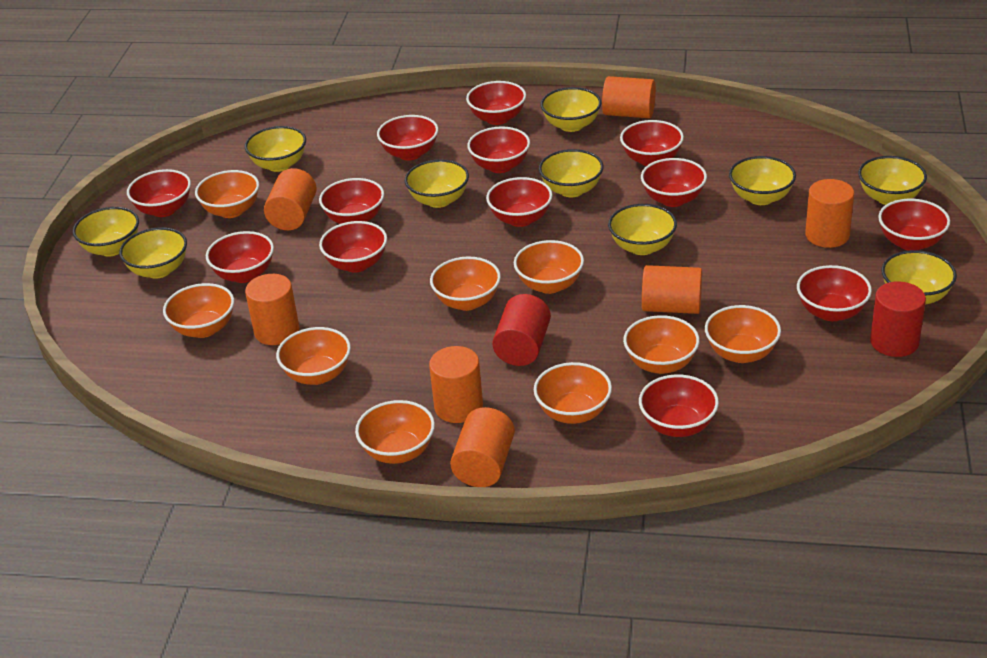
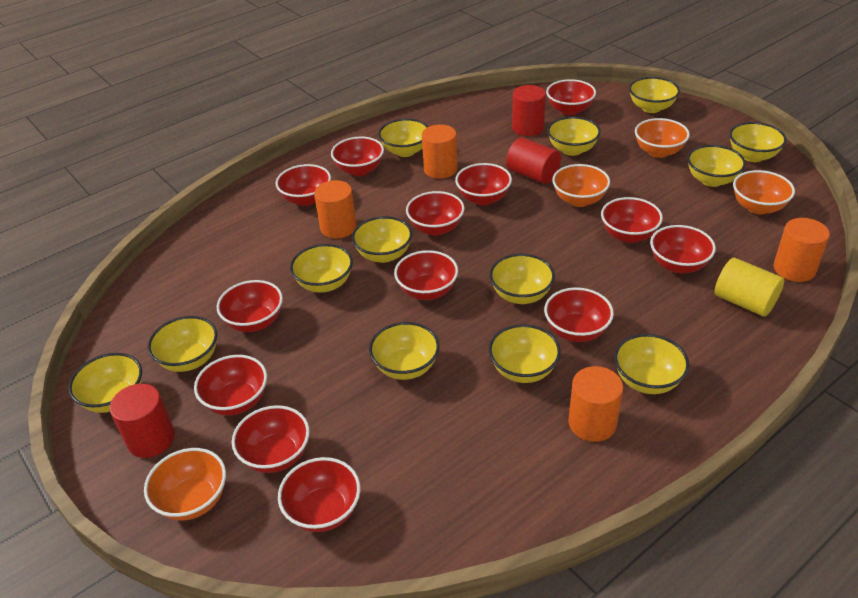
orange bowl: 9 -> 4
orange cylinder: 7 -> 4
red cylinder: 2 -> 3
yellow bowl: 10 -> 13
yellow cylinder: 0 -> 1

